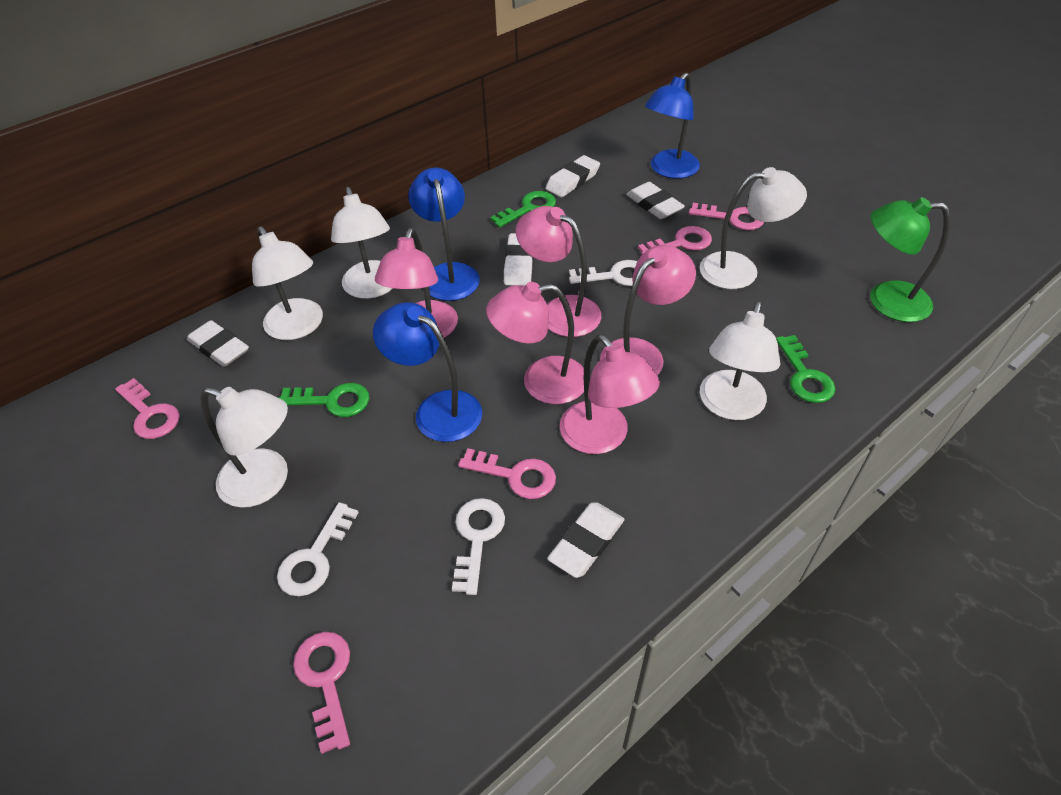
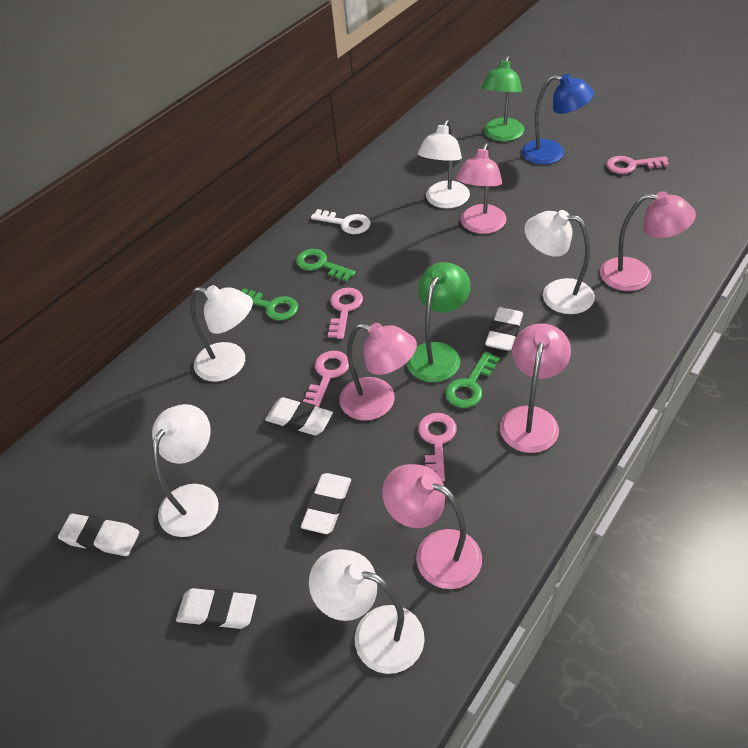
blue lamp: 3 -> 1
green lamp: 1 -> 2
pink key: 5 -> 4
white key: 3 -> 1

